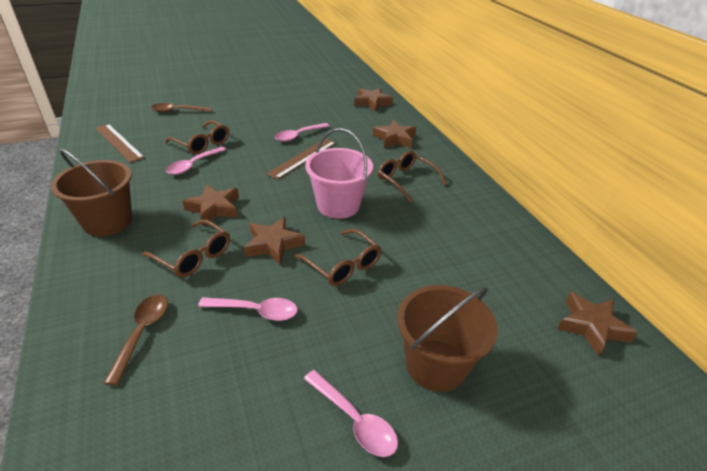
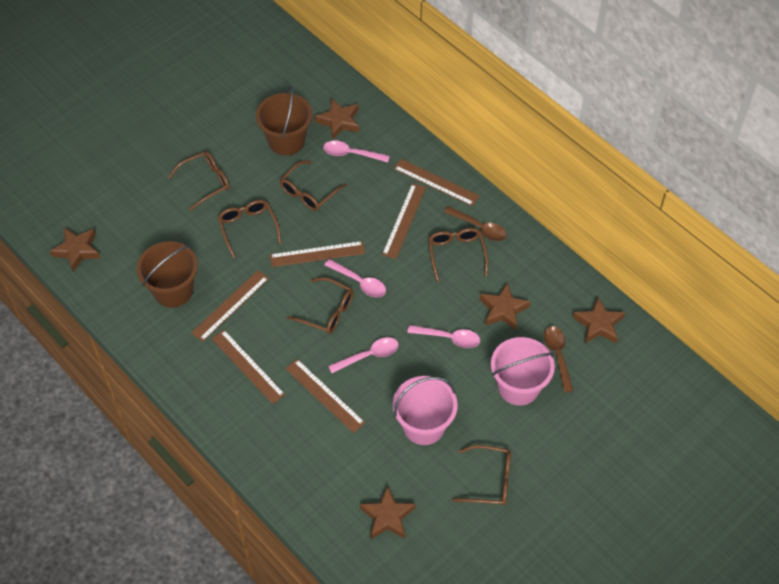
brown glasses: 4 -> 6
brown ruler: 2 -> 6
pink bucket: 1 -> 2

